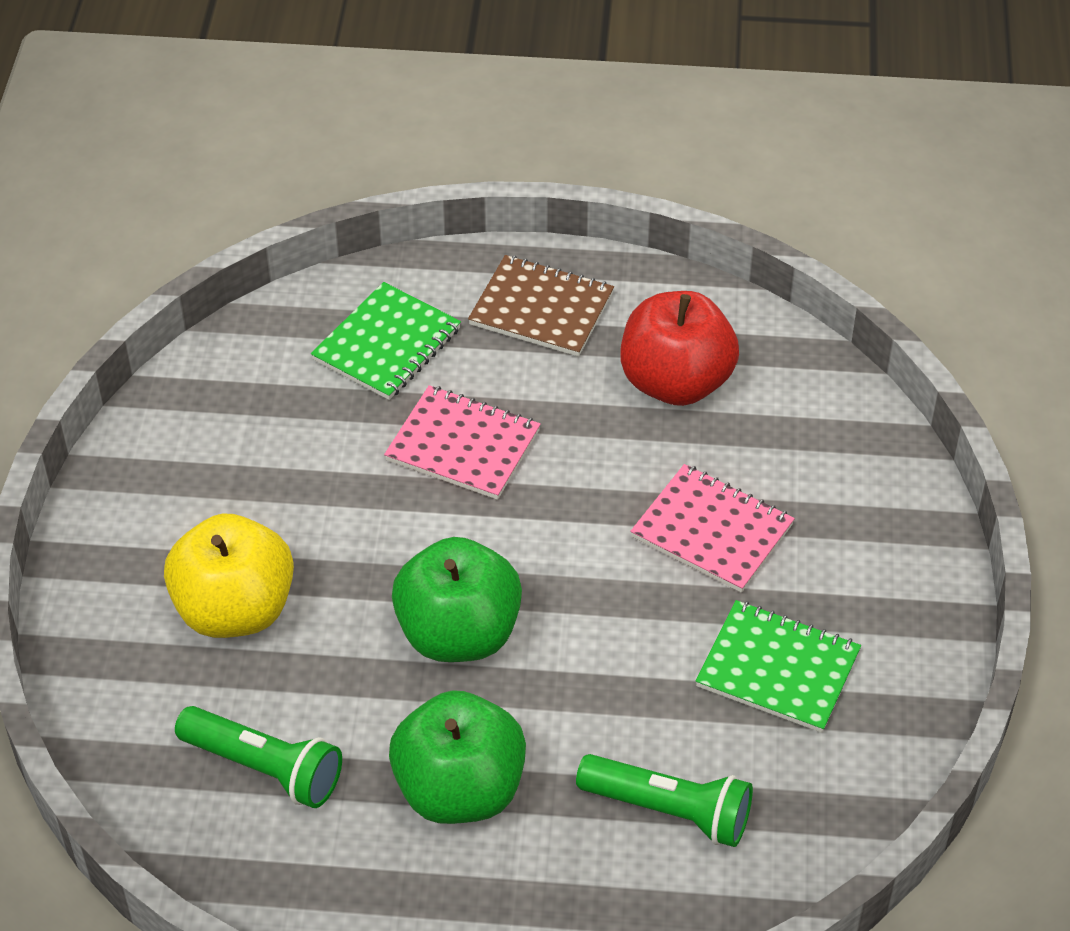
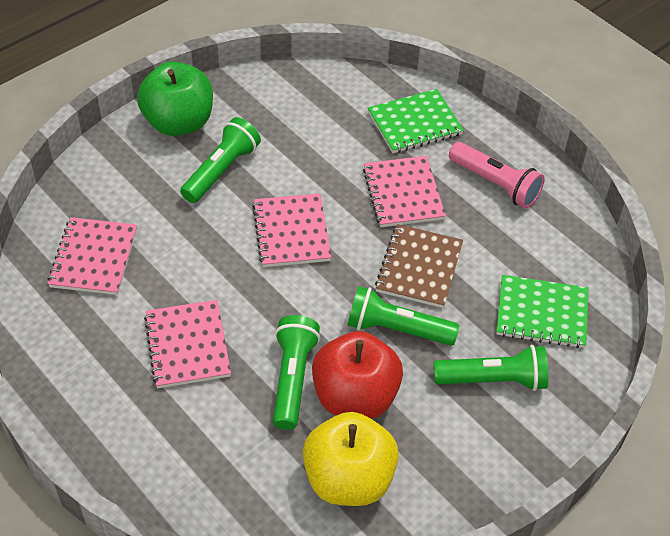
green apple: 2 -> 1
green flashlight: 2 -> 4
pink flashlight: 0 -> 1
pink notebook: 2 -> 4

